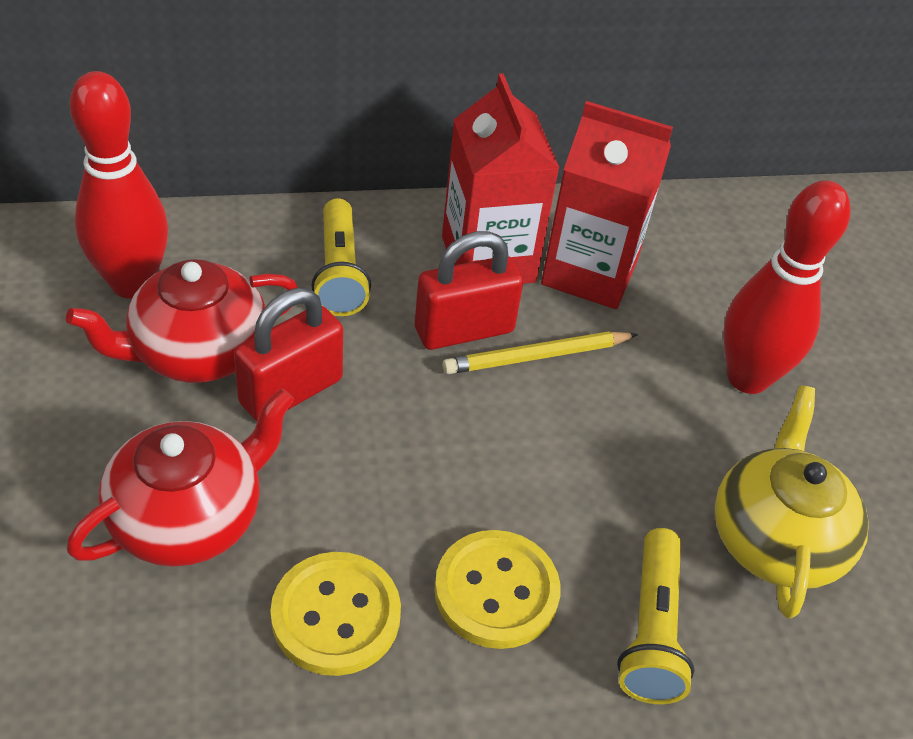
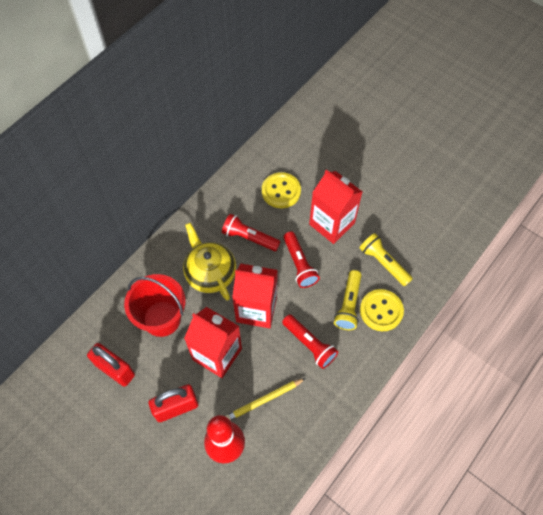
red bowling pin: 2 -> 1
red bucket: 0 -> 1
red carton: 2 -> 3
red flashlight: 0 -> 3
red teapot: 2 -> 0

